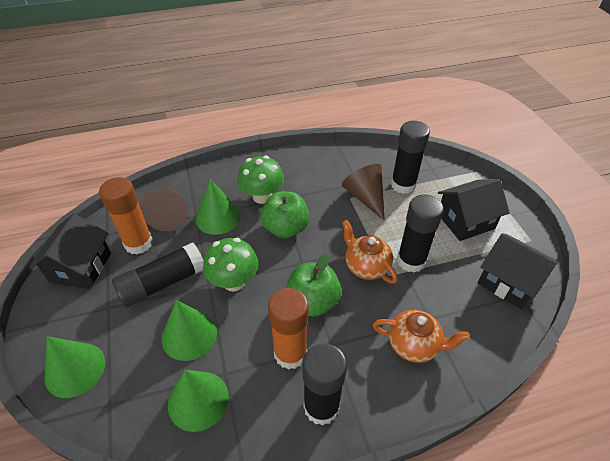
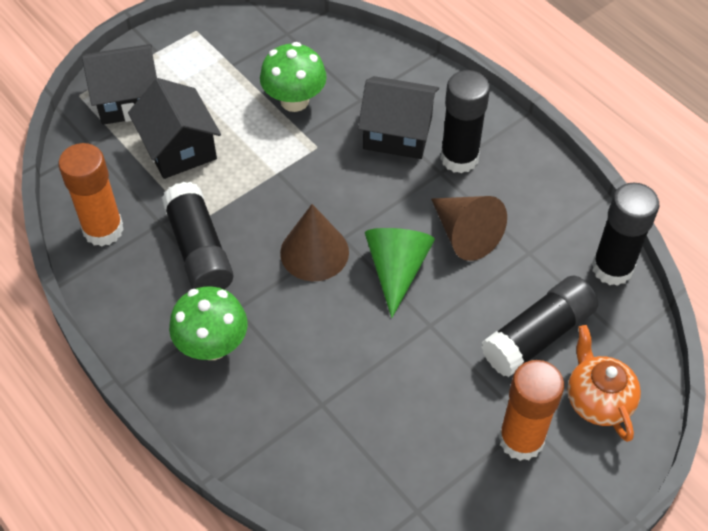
green apple: 2 -> 0
green cone: 4 -> 1
orange teapot: 2 -> 1

